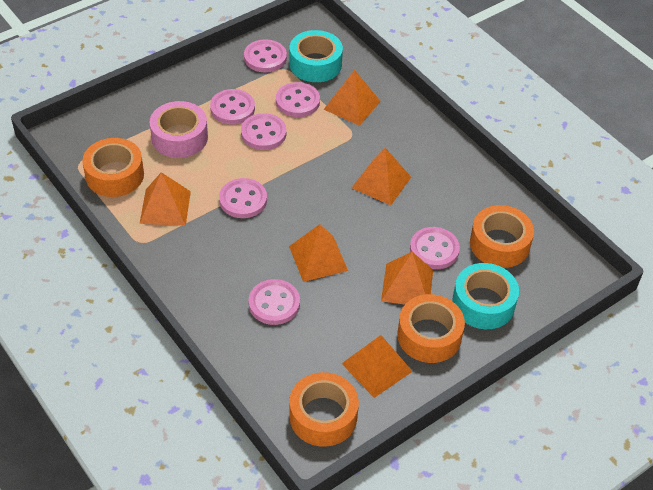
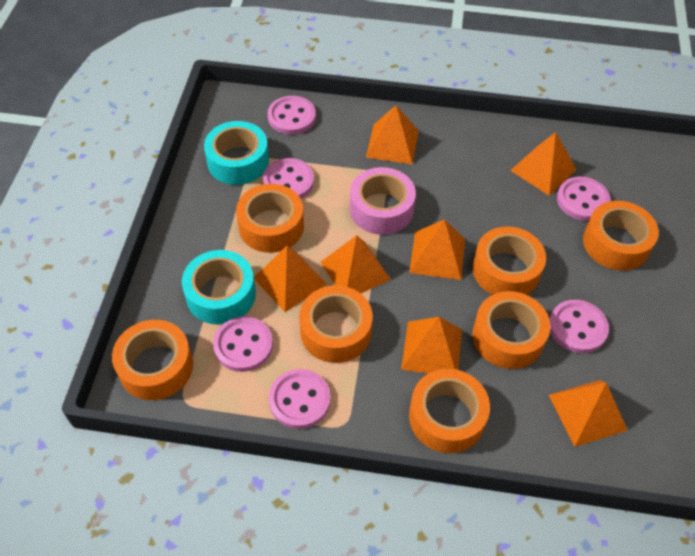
orange pyramid: 6 -> 7
orange tape: 4 -> 7
pink button: 7 -> 6

